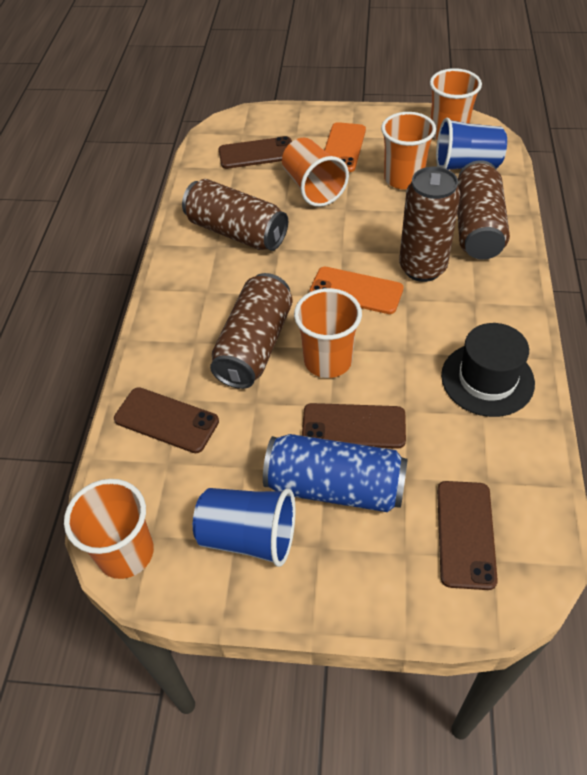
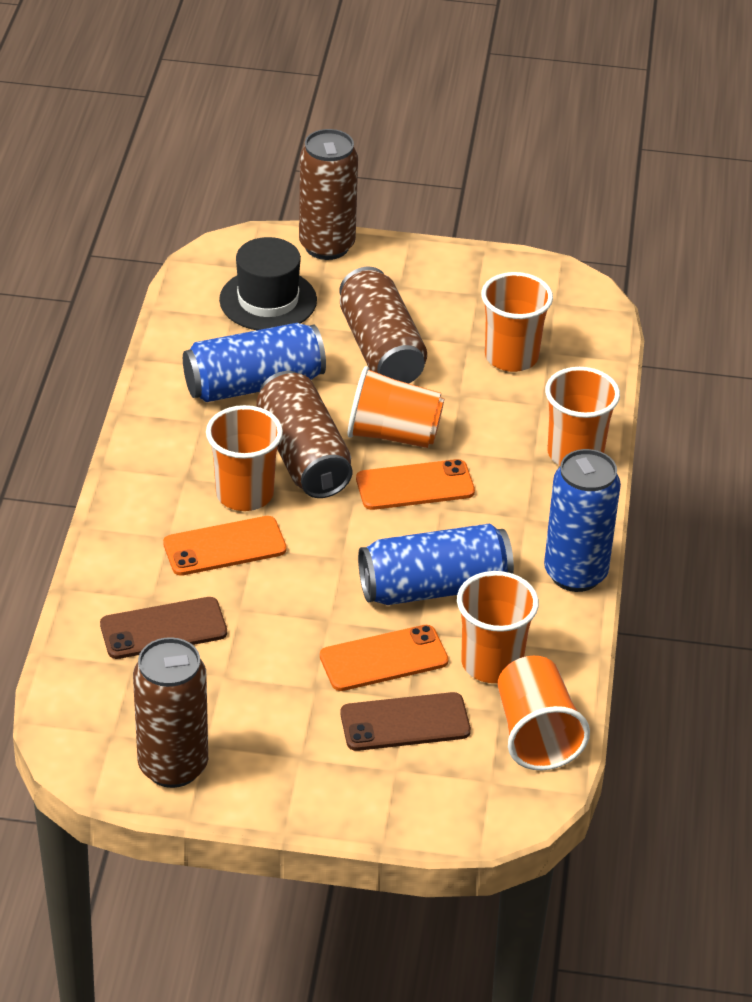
blue can: 1 -> 3
blue cup: 2 -> 0
brown phone: 4 -> 2
orange cup: 5 -> 6
orange phone: 2 -> 3

